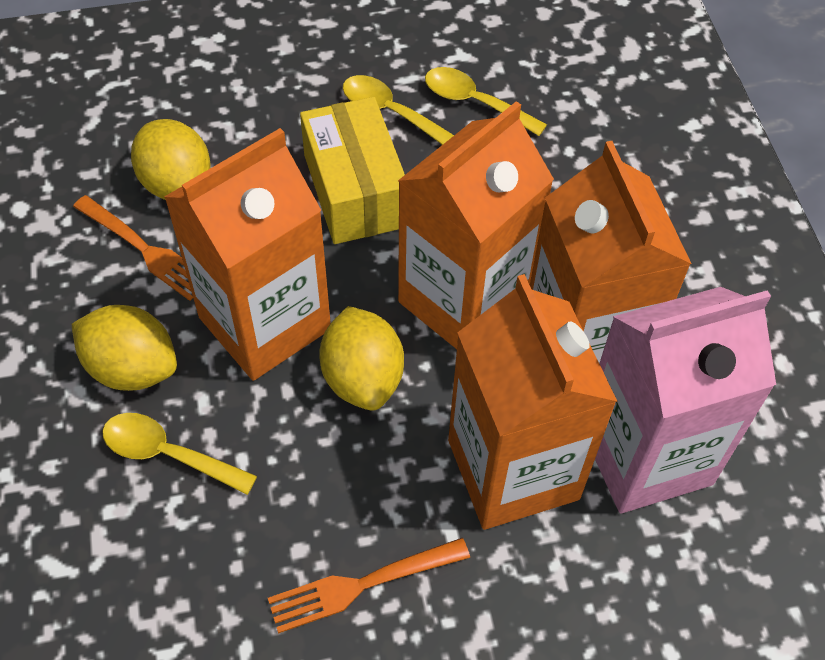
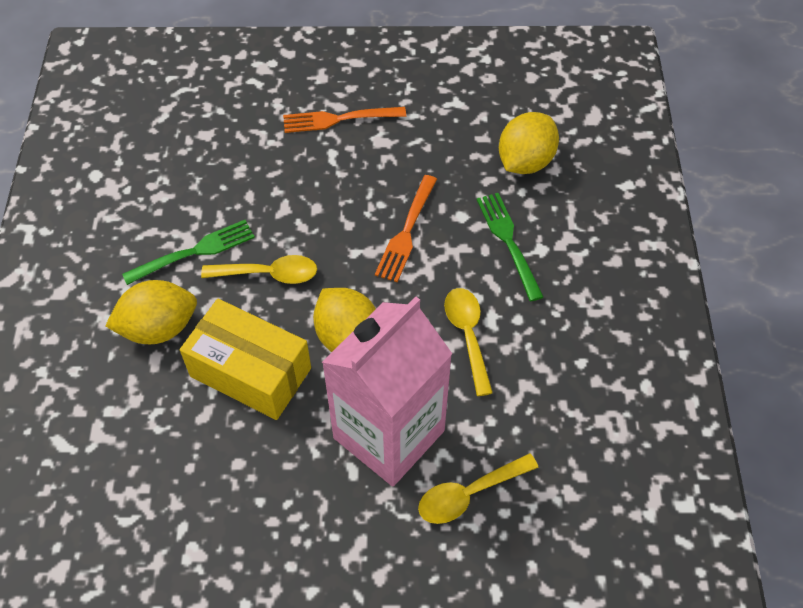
green fork: 0 -> 2
orange carton: 4 -> 0

